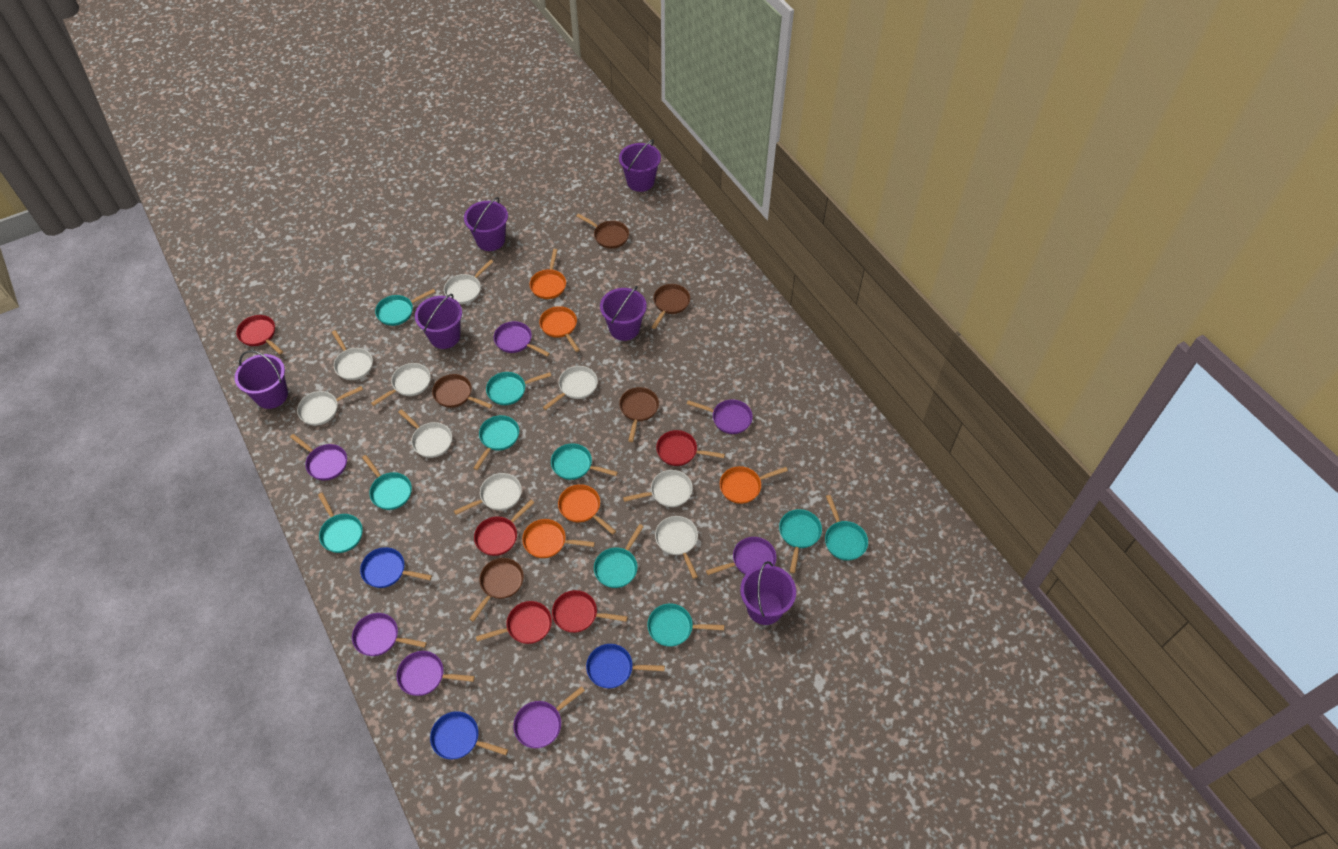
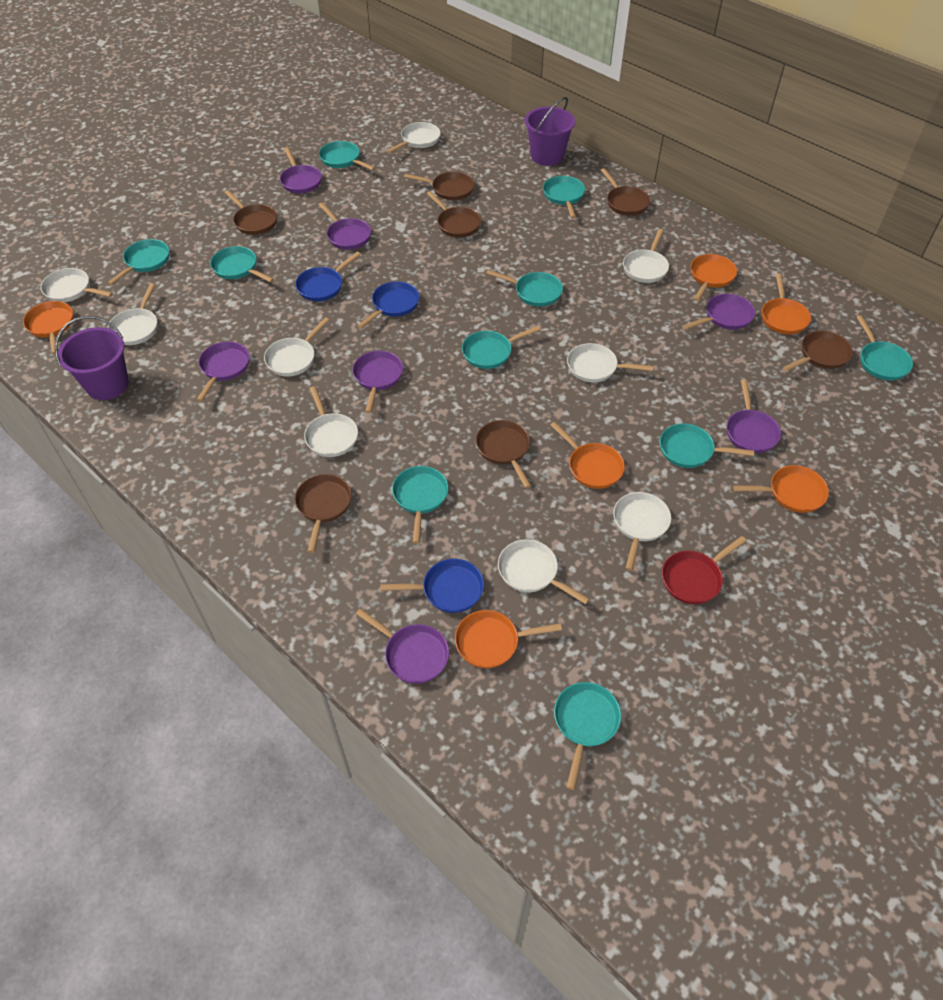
brown pan: 5 -> 7
orange pan: 5 -> 6
purple bucket: 6 -> 2
red pan: 5 -> 1

